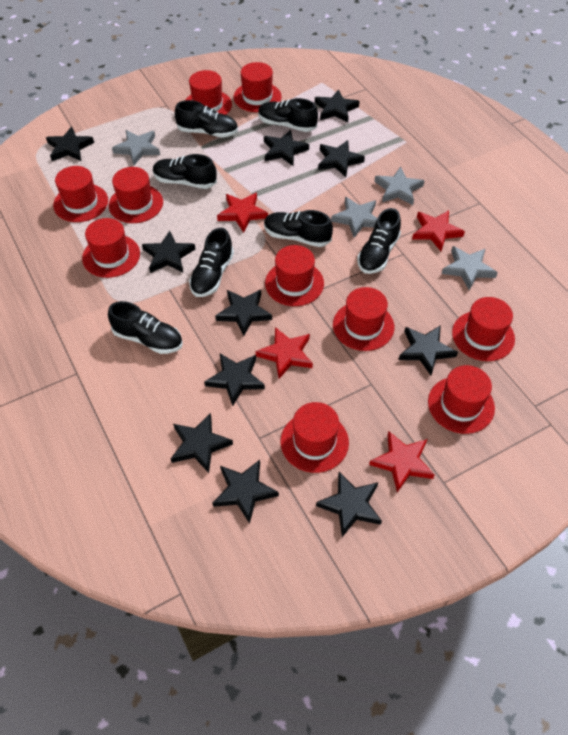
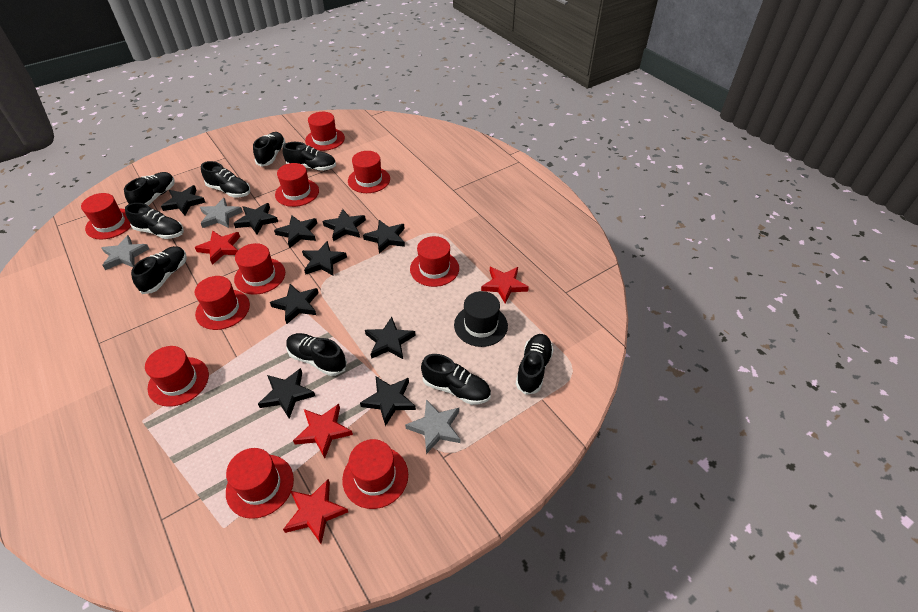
black hat: 0 -> 1
black shoe: 7 -> 9
black star: 11 -> 10
grey star: 4 -> 3

